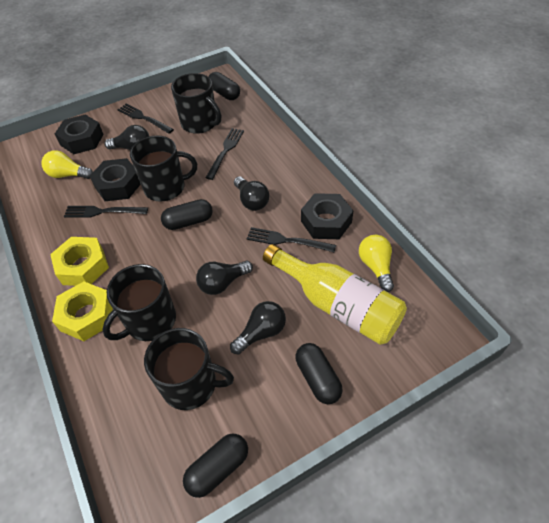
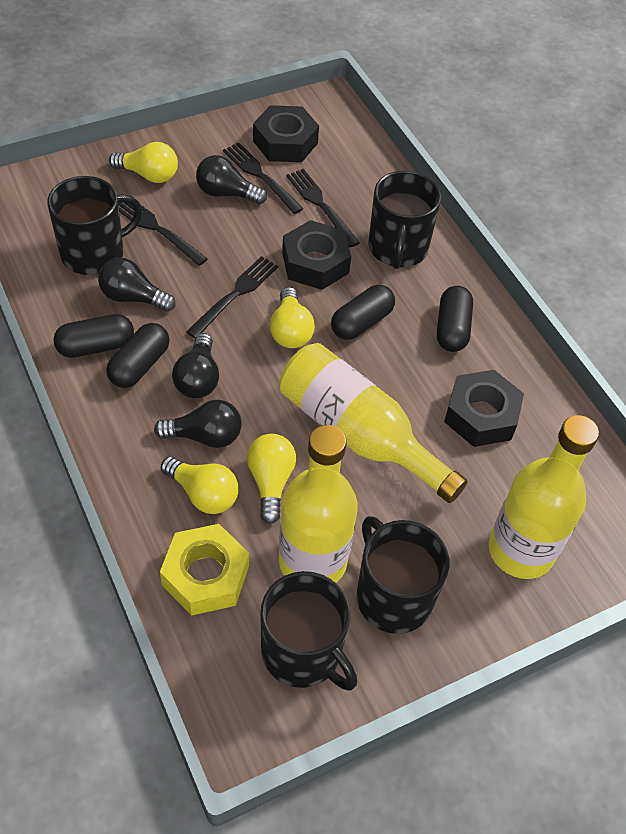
yellow bottle: 1 -> 3
yellow light bulb: 2 -> 4
yellow nut: 2 -> 1

